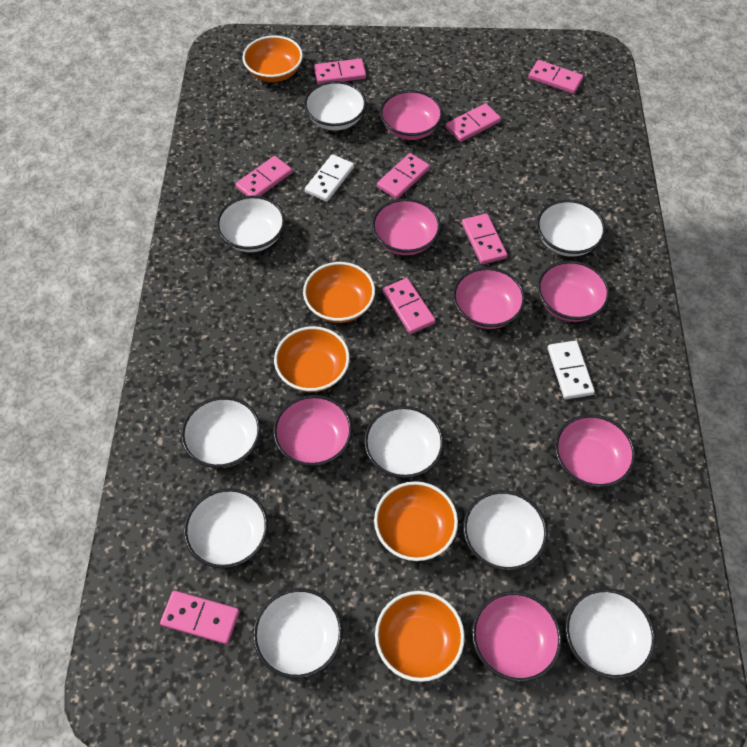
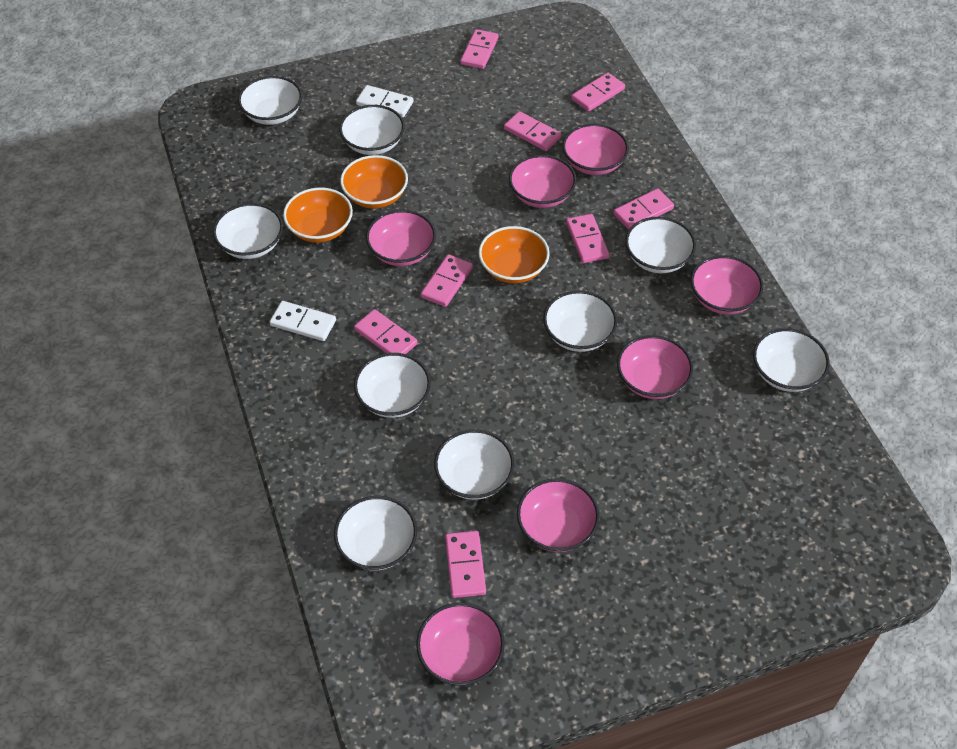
orange bowl: 5 -> 3

